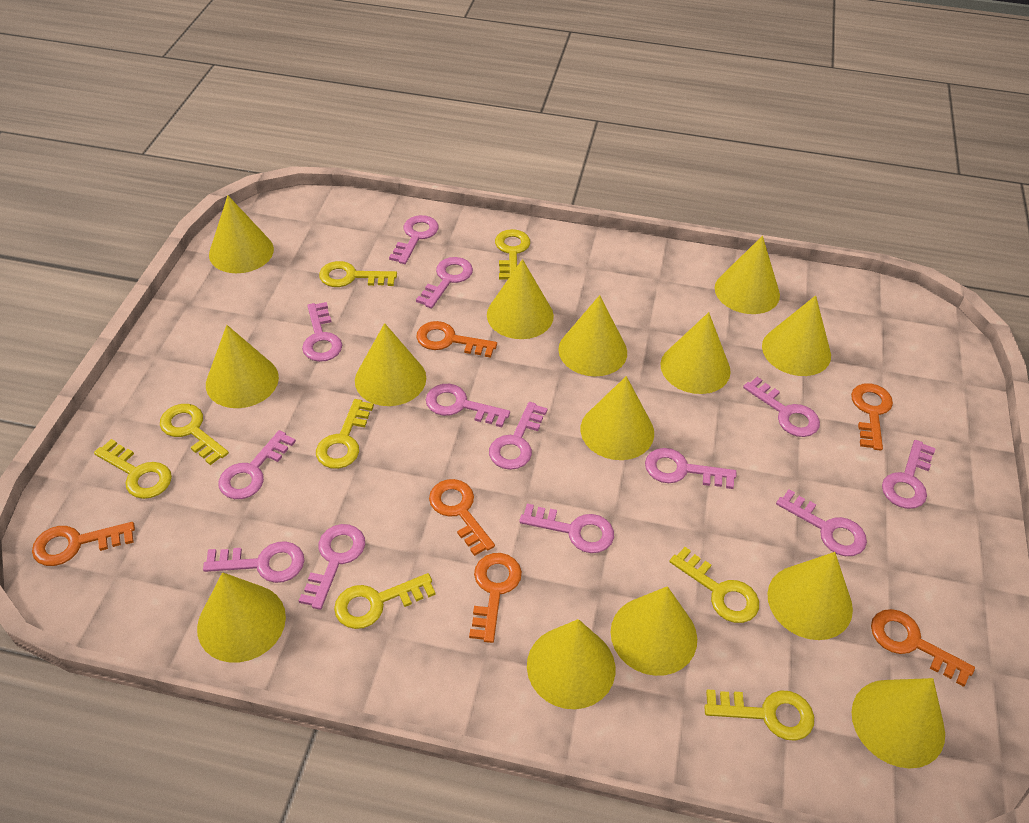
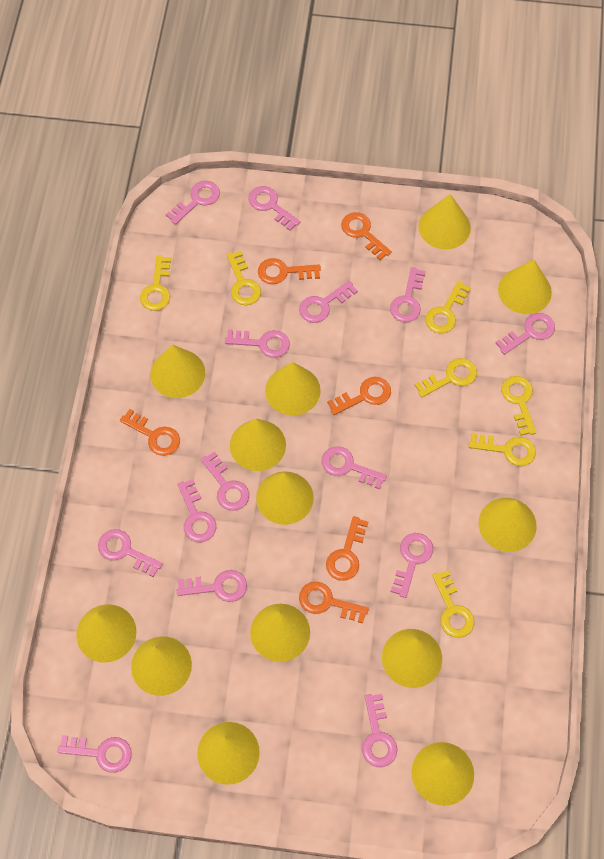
pink key: 13 -> 14
yellow cone: 14 -> 13
yellow key: 8 -> 7

